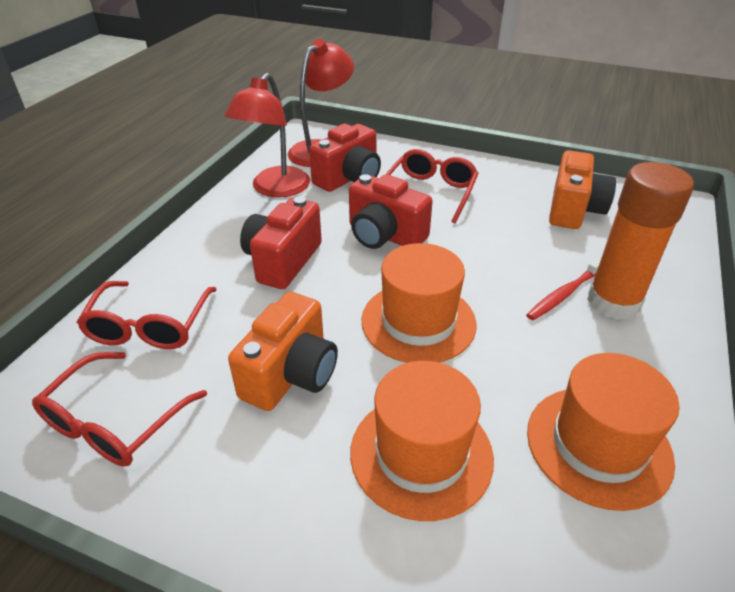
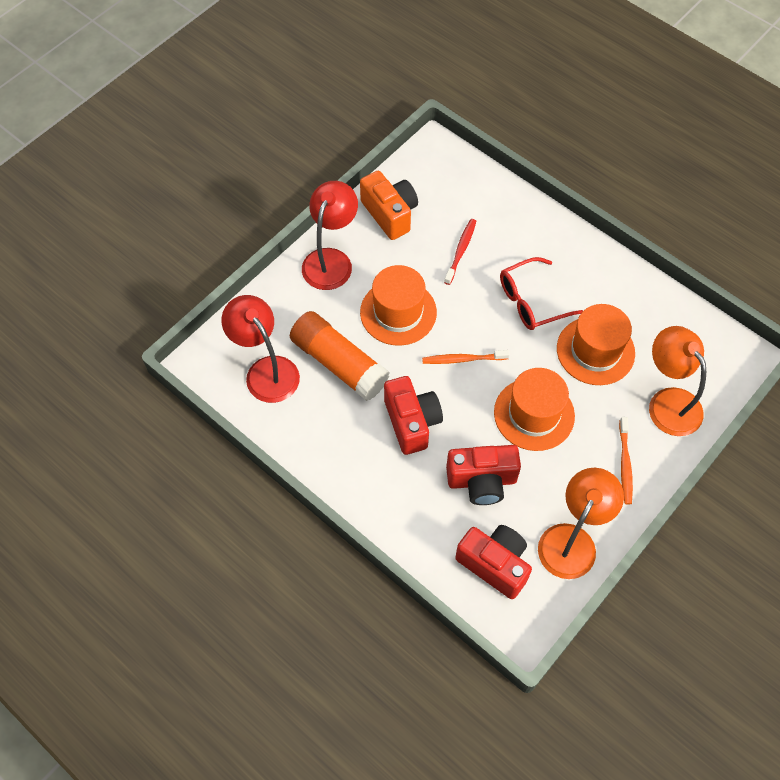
orange camera: 2 -> 1
orange lamp: 0 -> 2
orange toothbrush: 0 -> 2
red glasses: 3 -> 1

